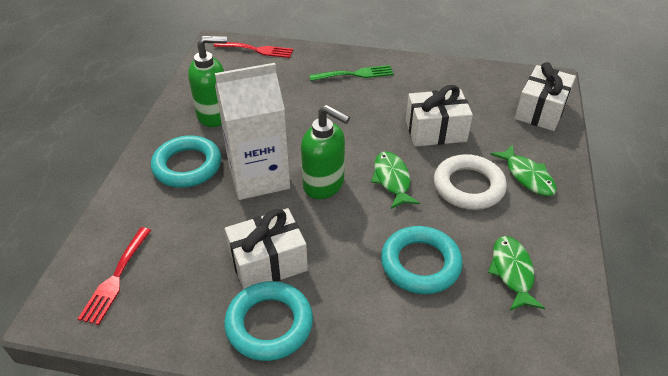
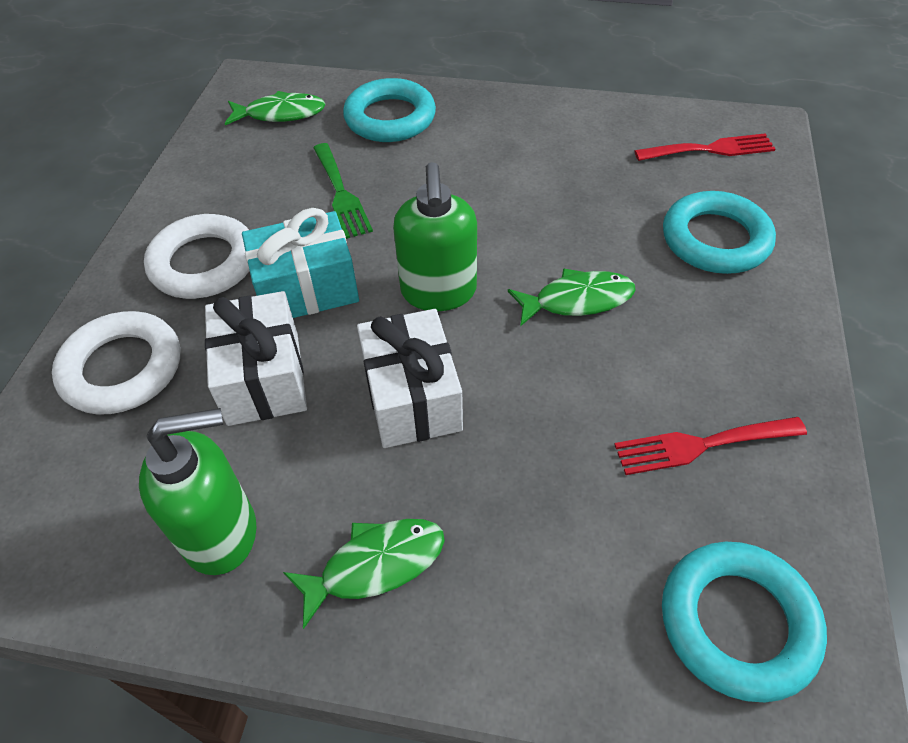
turquoise gift: 0 -> 1
white carton: 1 -> 0
white gift: 3 -> 2
white ring: 1 -> 2

